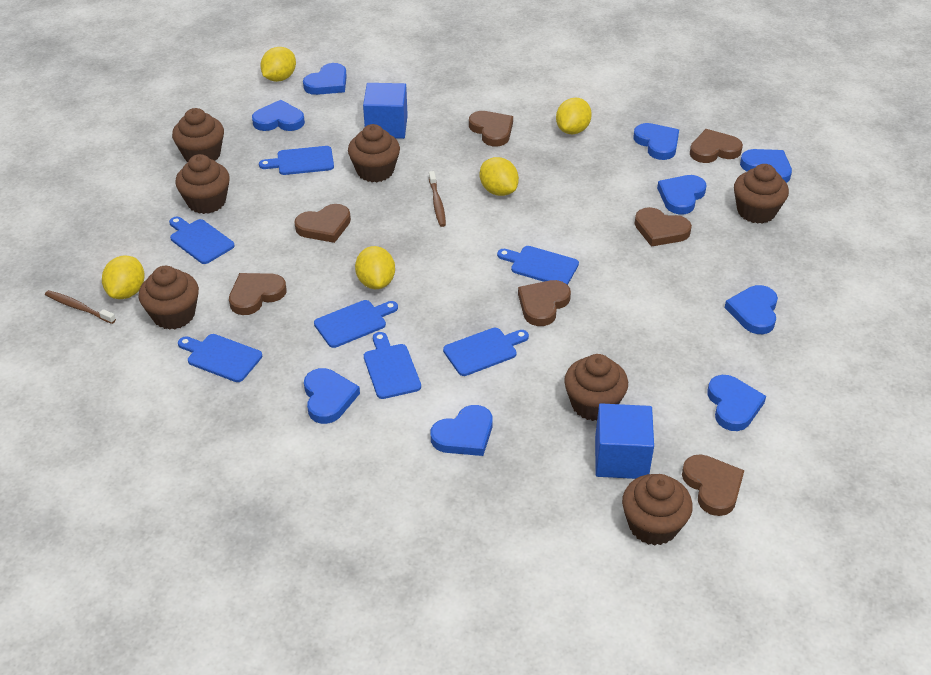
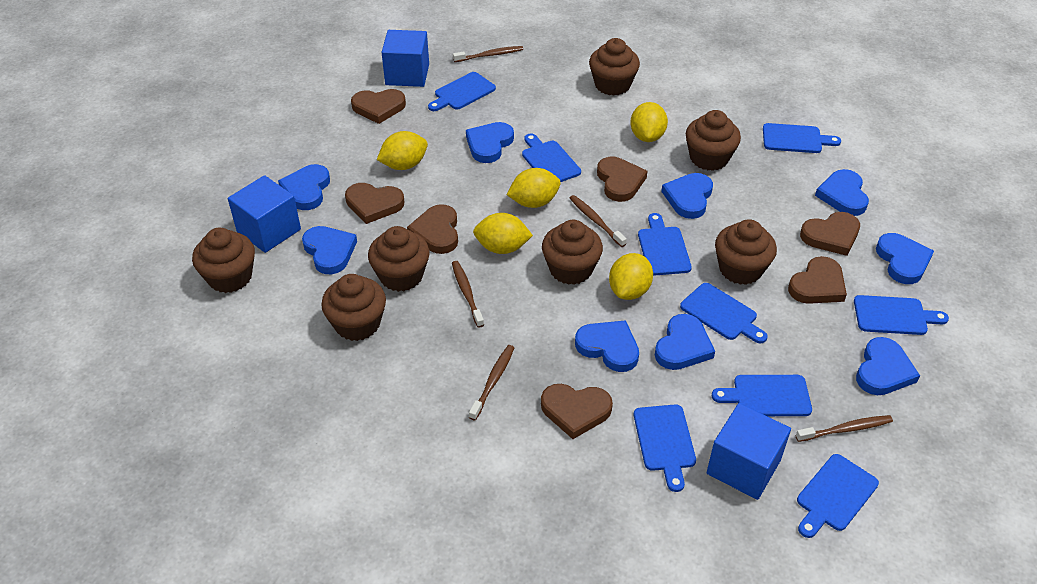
blue cube: 2 -> 3
blue cutting board: 7 -> 9
brown toothbrush: 2 -> 5

